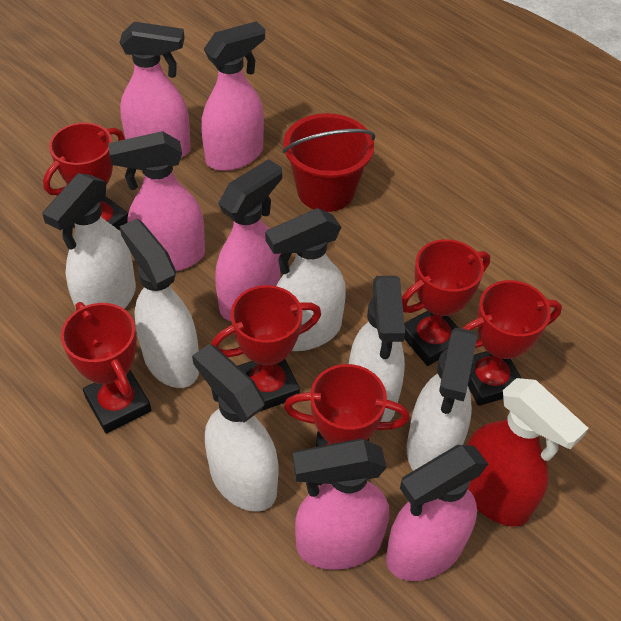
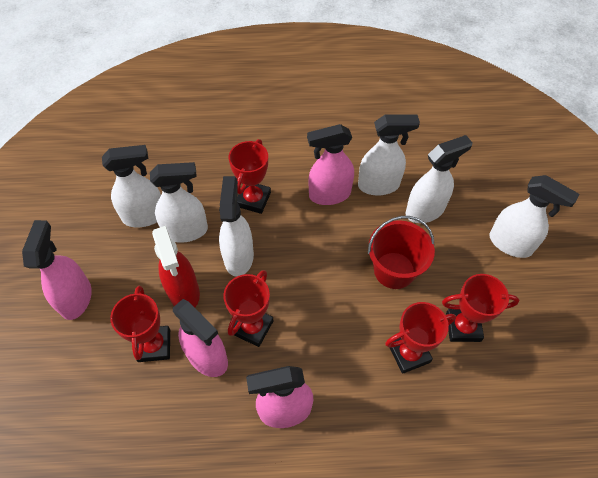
pink spray bottle: 6 -> 4
red trophy: 6 -> 5

